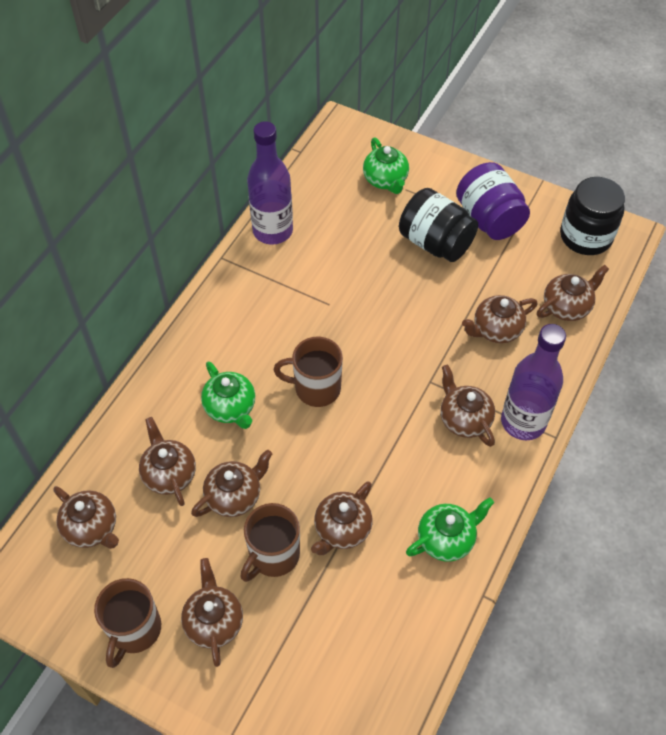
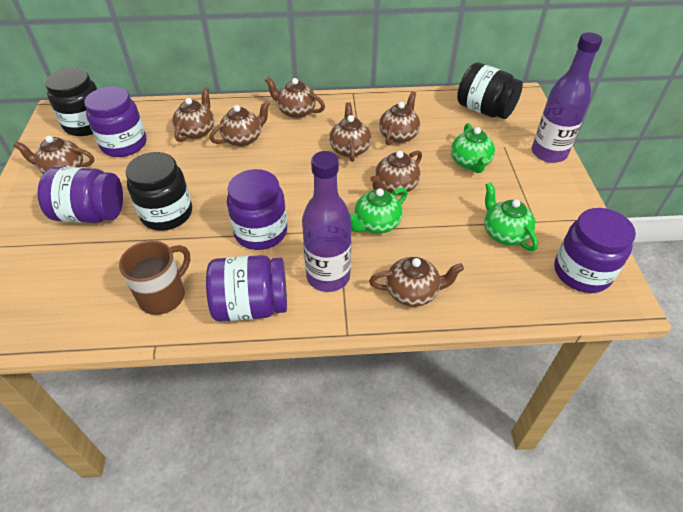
black jar: 2 -> 3
brown mug: 3 -> 1
purple jar: 1 -> 5

